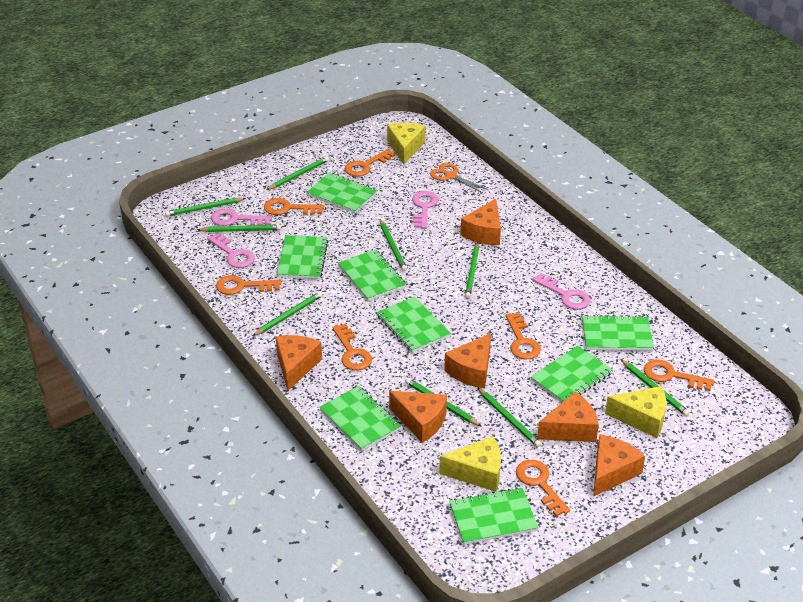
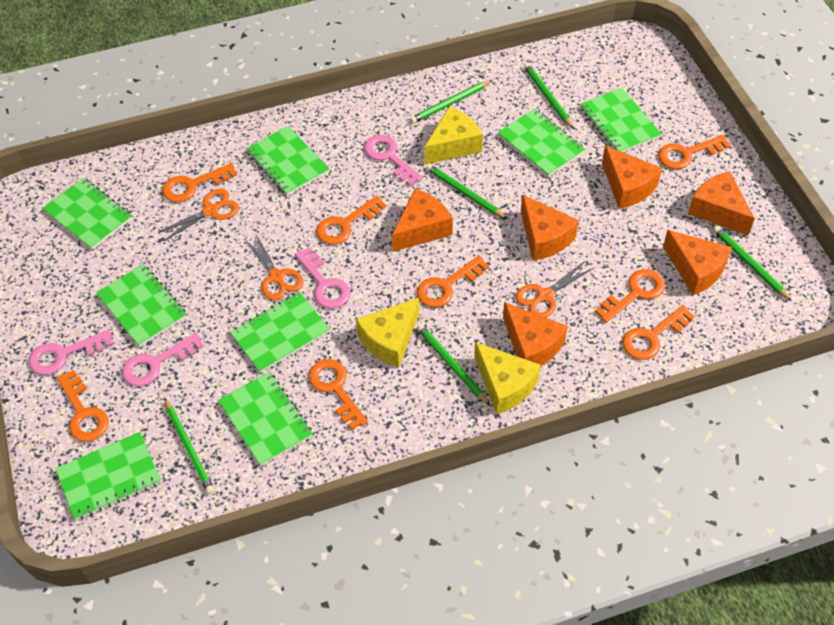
green pencil: 9 -> 6
orange key: 7 -> 8
orange scissors: 1 -> 3

